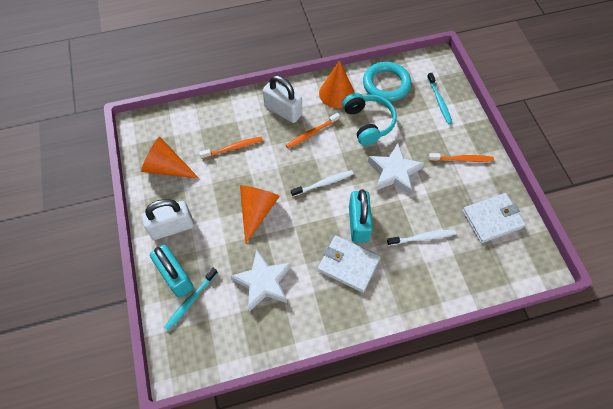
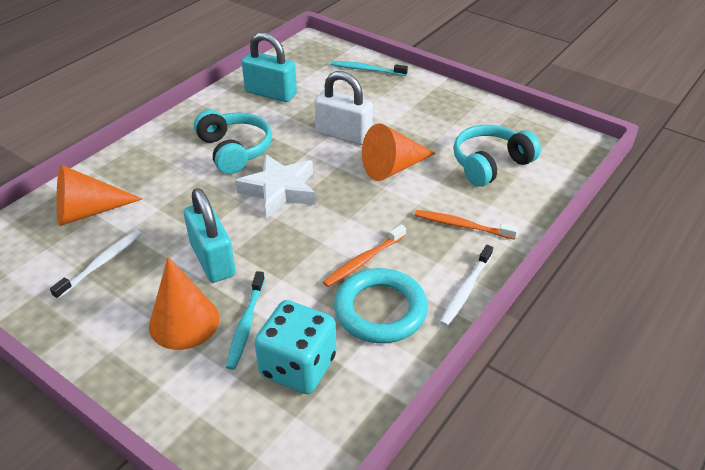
orange toothbrush: 3 -> 2
turquoise dice: 0 -> 1
turquoise headphones: 1 -> 2
white padlock: 2 -> 1
white star: 2 -> 1
white wallet: 2 -> 0

